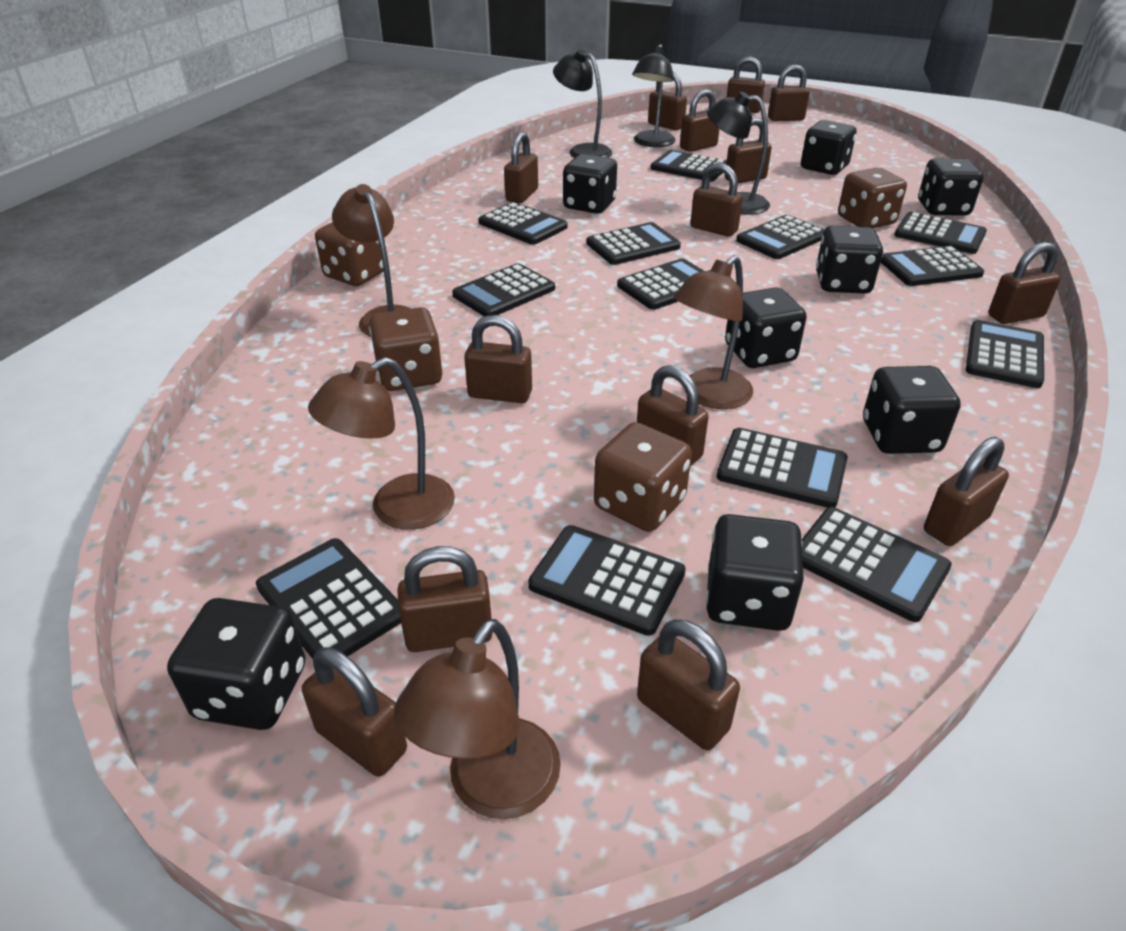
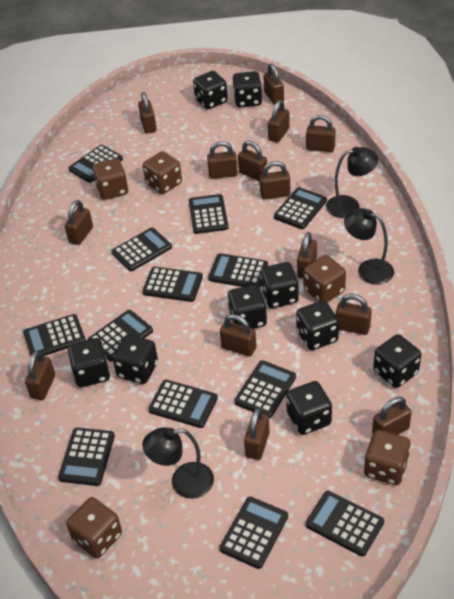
black dice: 8 -> 9
brown dice: 4 -> 5
brown lamp: 4 -> 0

